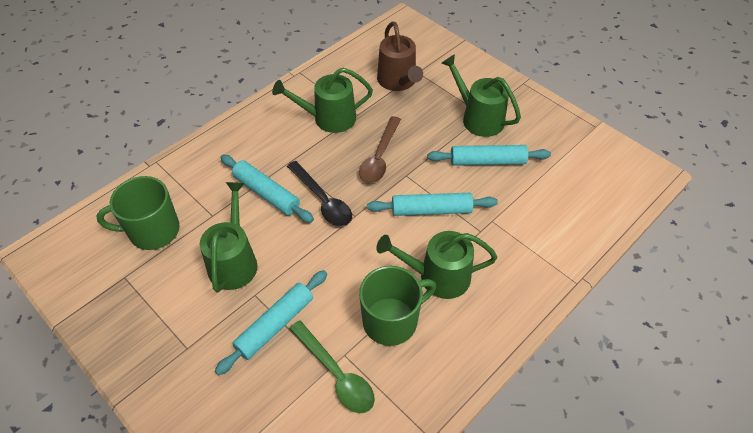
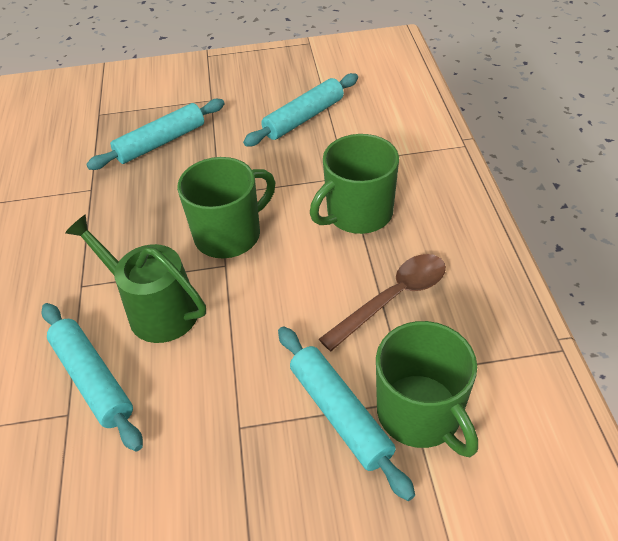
black spoon: 1 -> 0
brown watering can: 1 -> 0
green mug: 2 -> 3
green spoon: 1 -> 0
green watering can: 4 -> 1

